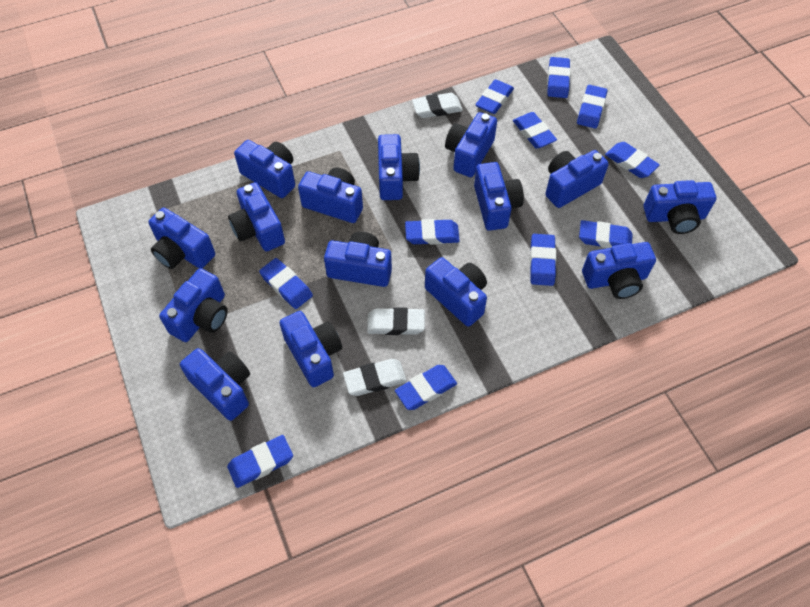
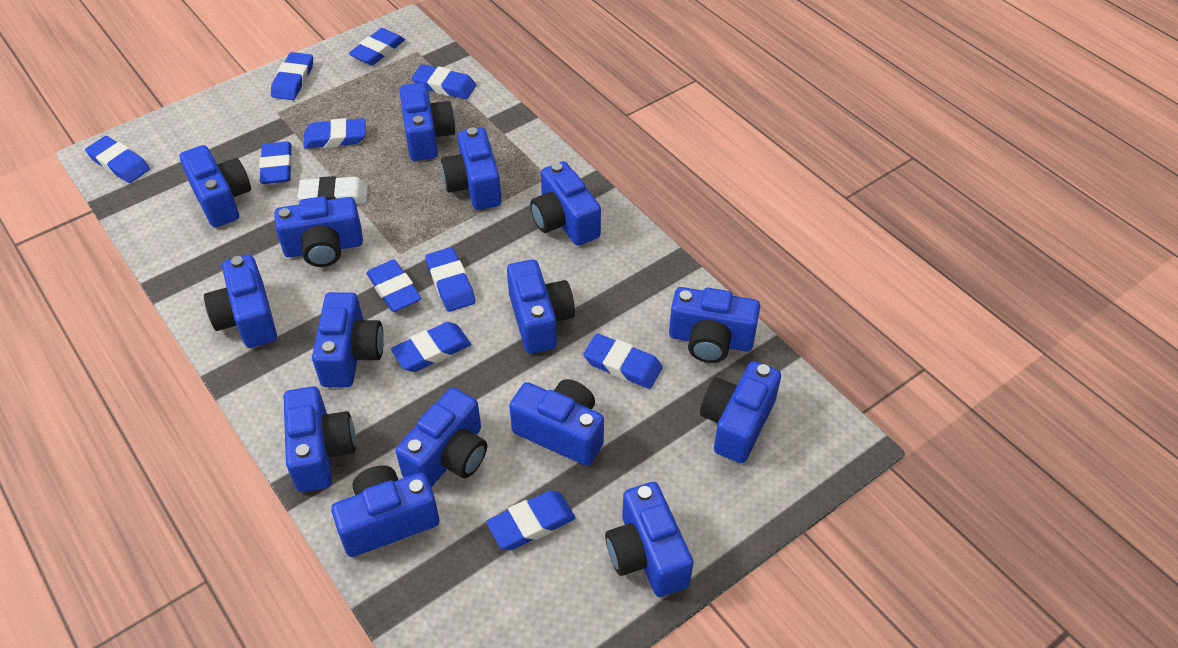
white eraser: 3 -> 1

